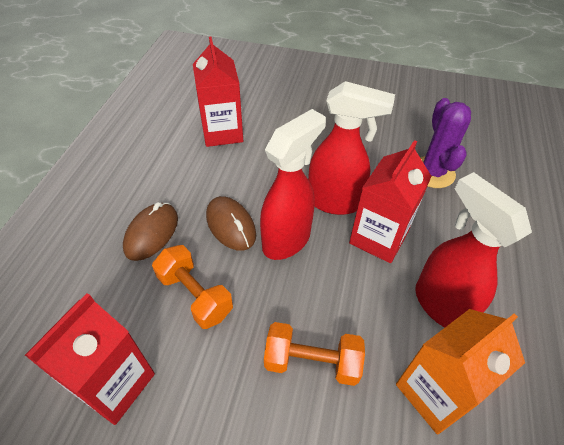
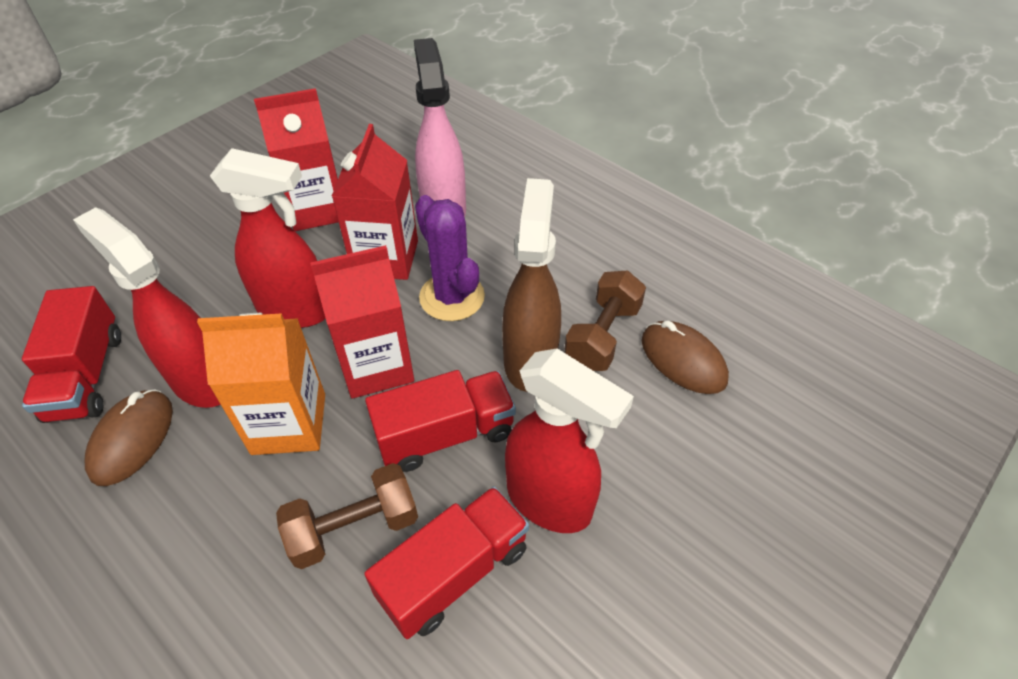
brown dumbbell: 0 -> 2
brown spray bottle: 0 -> 1
orange dumbbell: 2 -> 0
pink spray bottle: 0 -> 1
red truck: 0 -> 3

